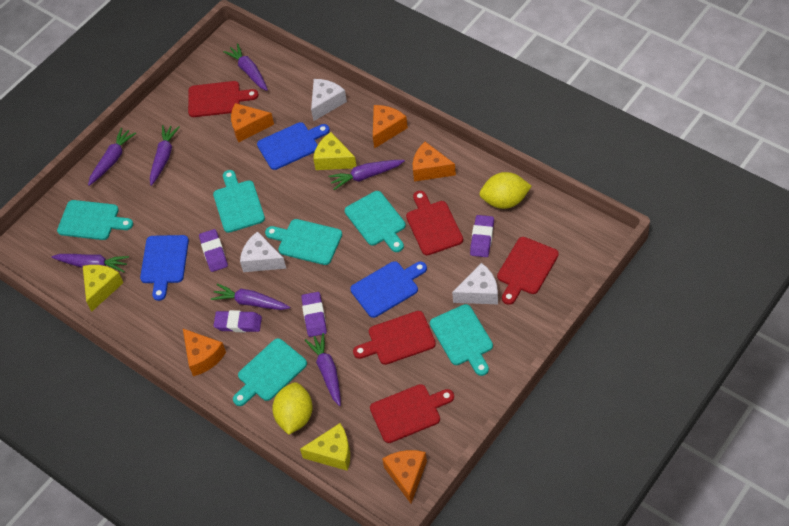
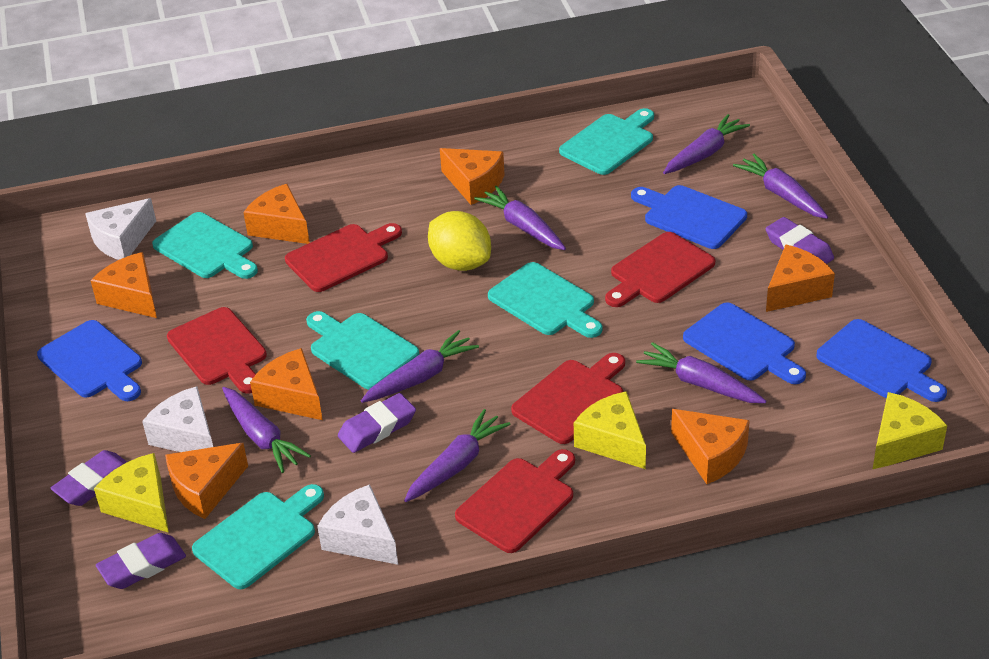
blue cutting board: 3 -> 4
orange cheese: 5 -> 7
turquoise cutting board: 6 -> 5
yellow lemon: 2 -> 1

